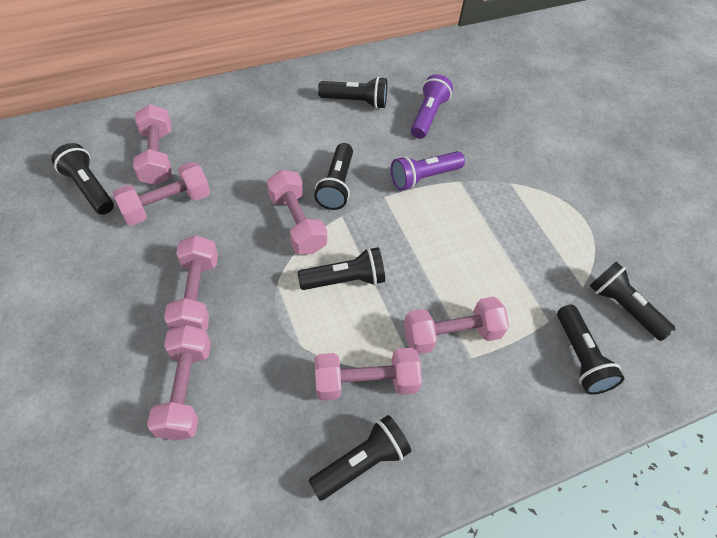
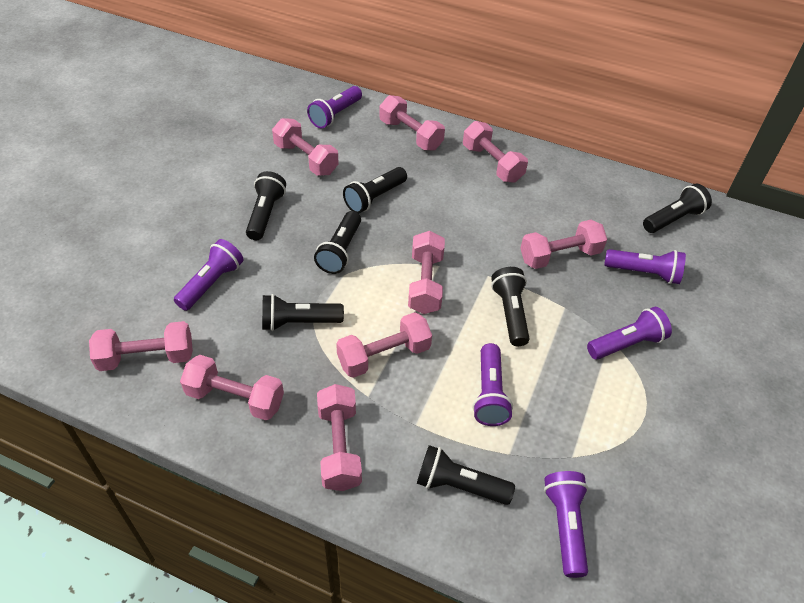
pink dumbbell: 7 -> 9
purple flashlight: 2 -> 6

